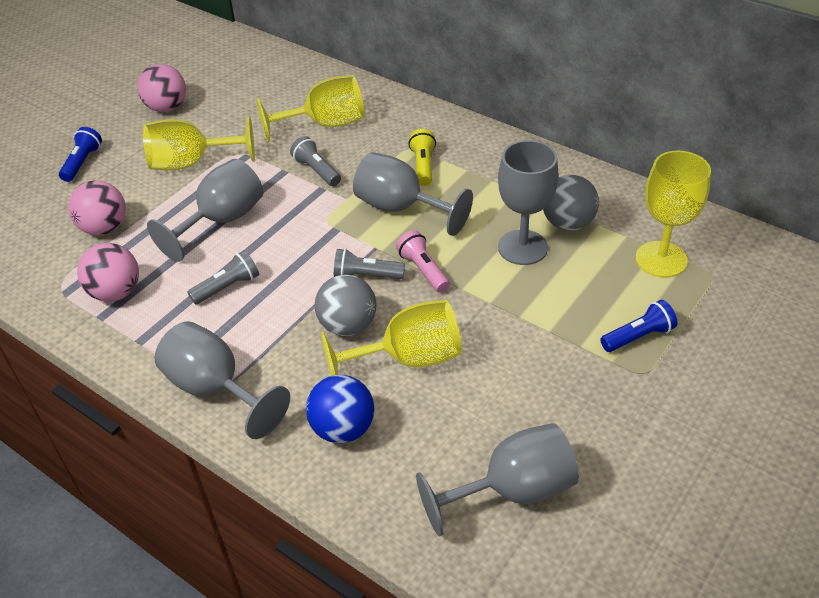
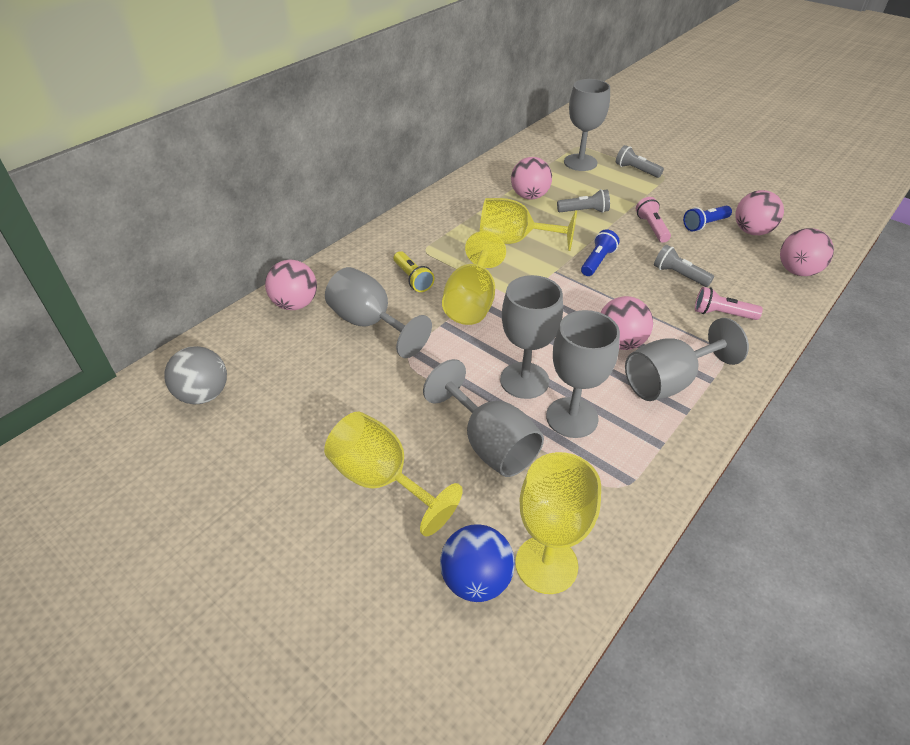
grey ball: 2 -> 1
grey goblet: 5 -> 6
pink ball: 3 -> 5
pink flashlight: 1 -> 2

